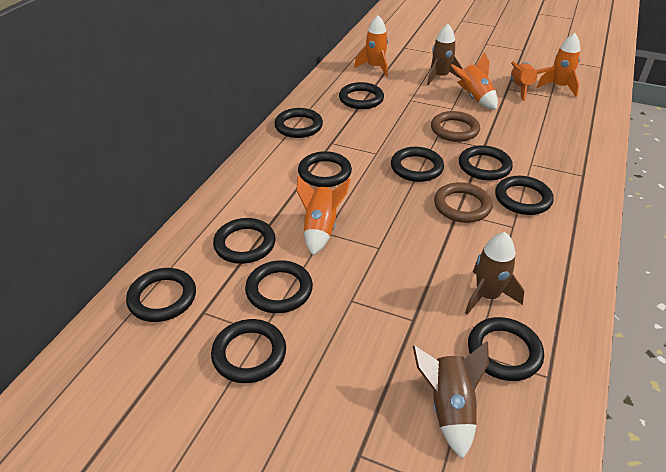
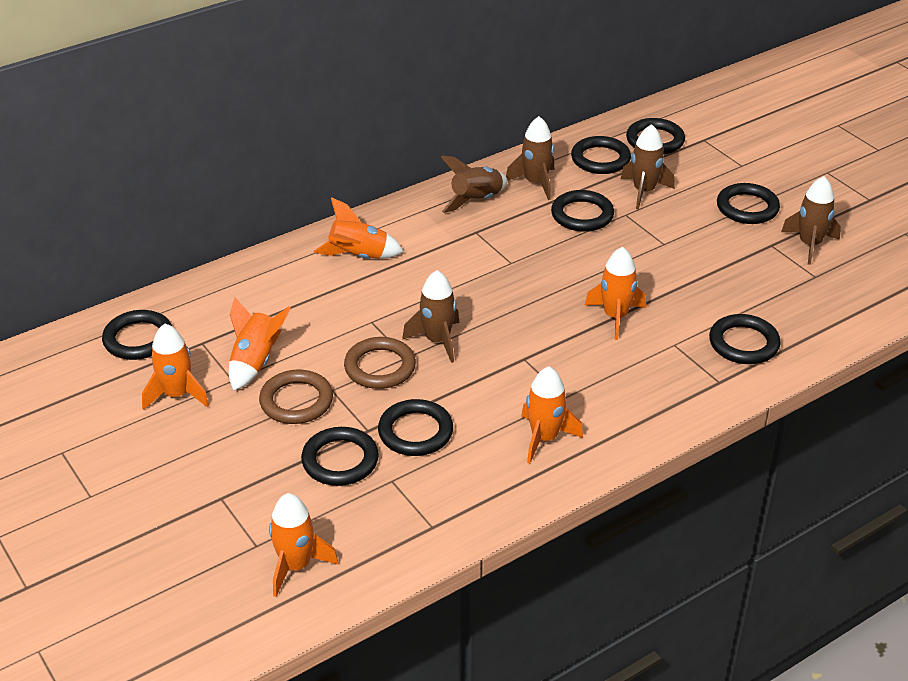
black ring: 11 -> 8
brown rocket: 3 -> 5
orange rocket: 5 -> 6

